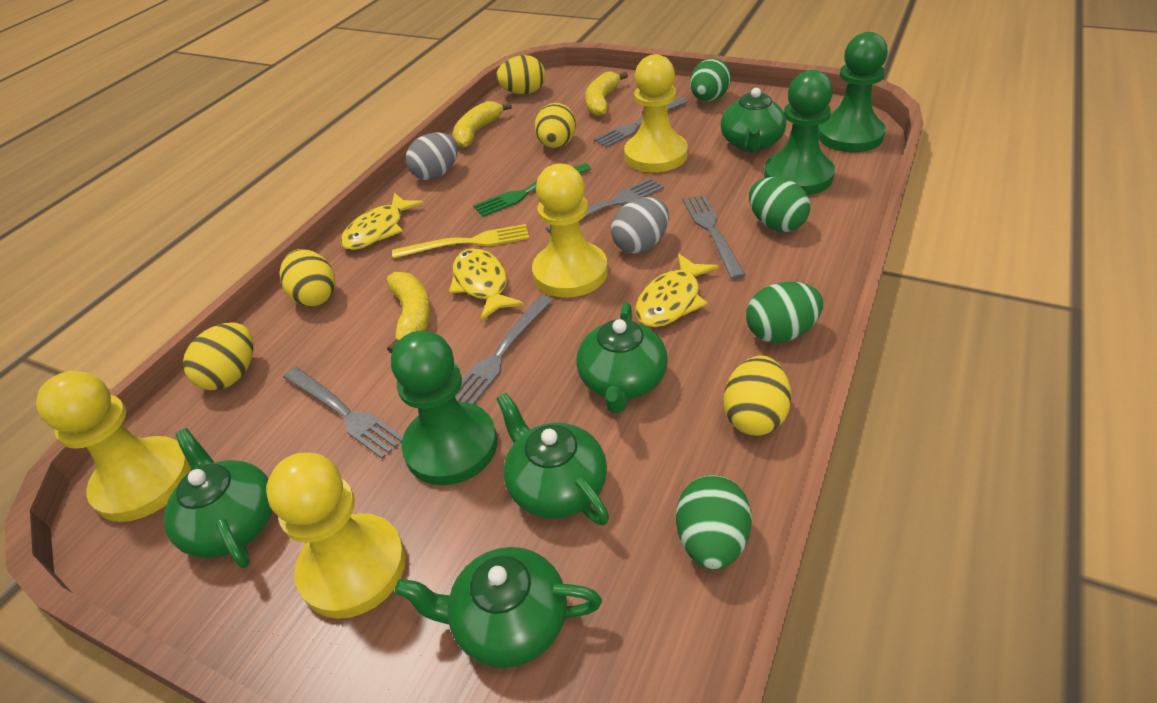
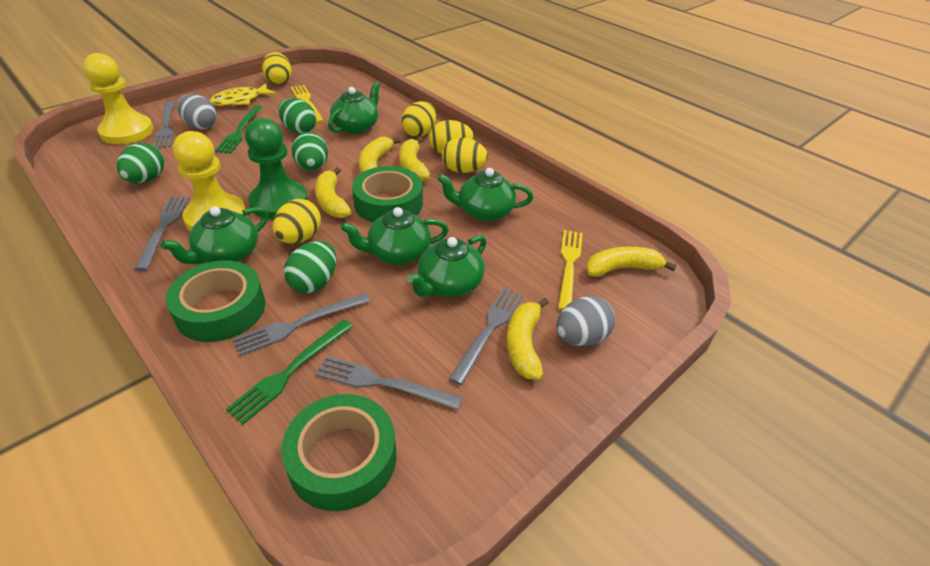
green fork: 1 -> 2
green pawn: 3 -> 1
green tape: 0 -> 3
yellow banana: 3 -> 5
yellow fish: 3 -> 1
yellow fork: 1 -> 2
yellow pawn: 4 -> 2

